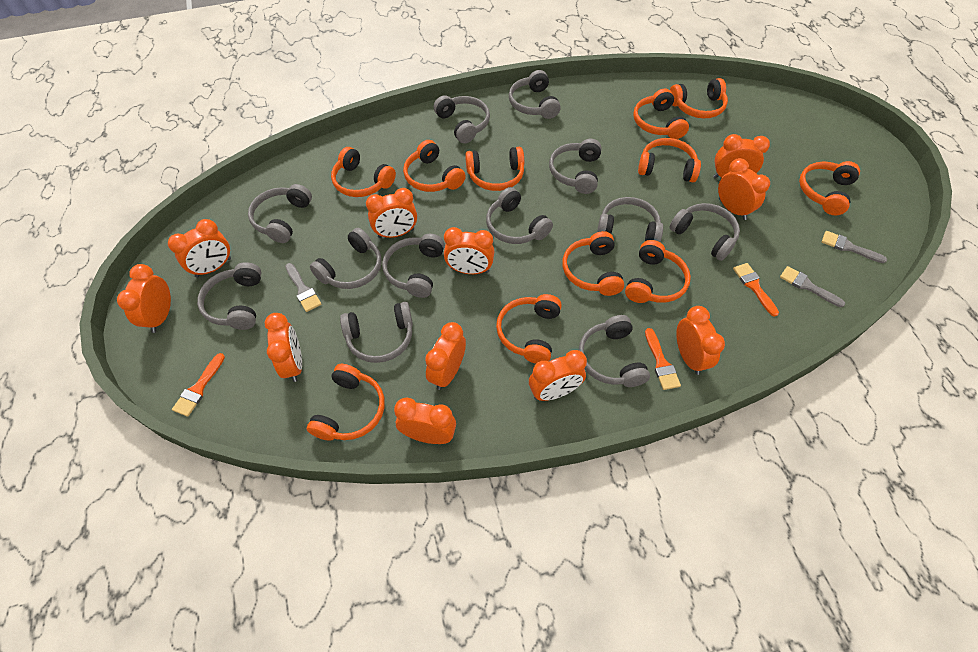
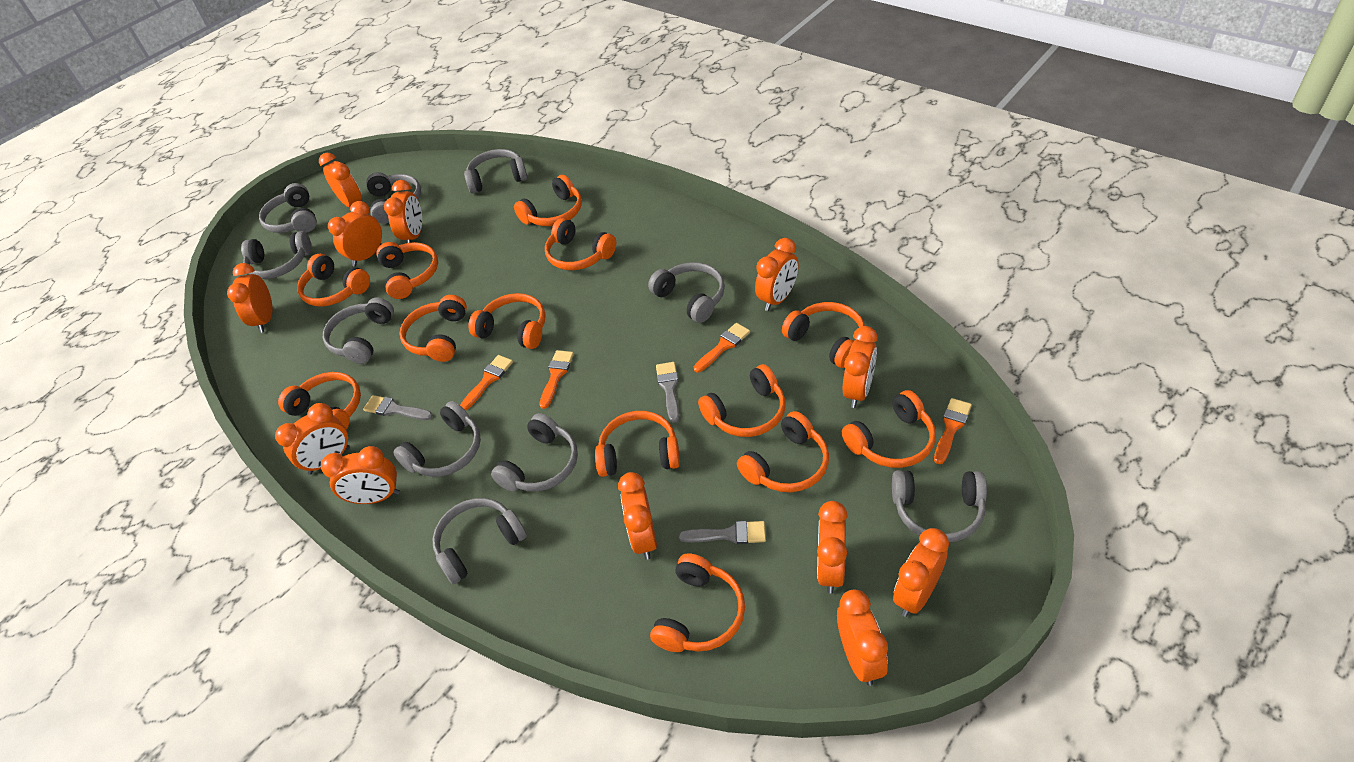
grey headphones: 12 -> 10
orange brush: 3 -> 4
orange clock: 11 -> 12
orange headphones: 11 -> 13

